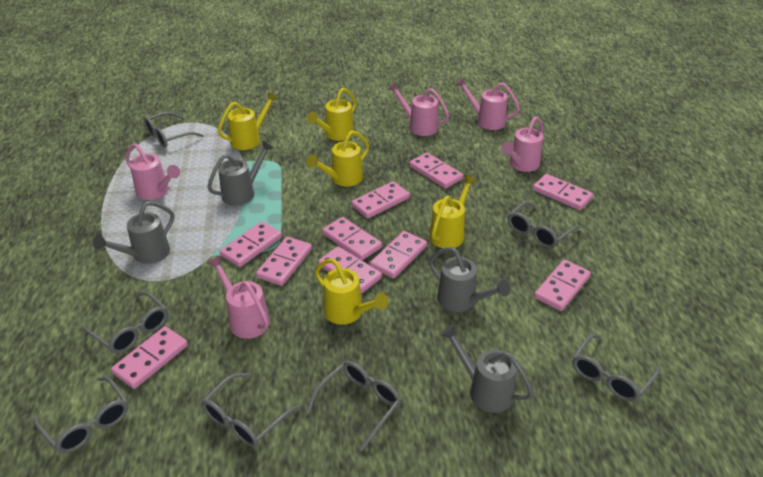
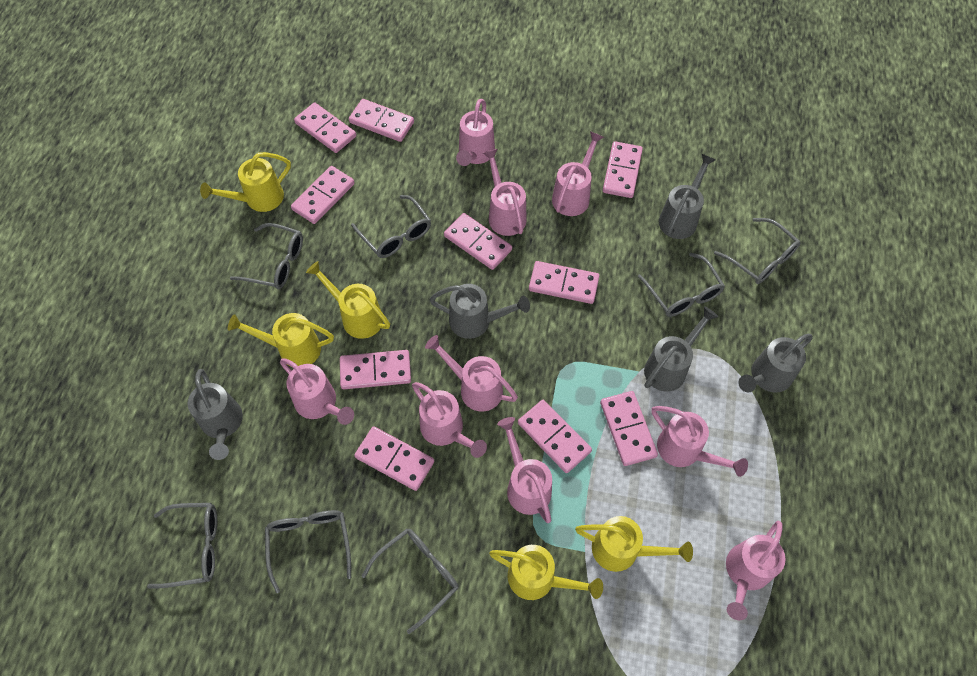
grey watering can: 4 -> 5
pink watering can: 5 -> 9

